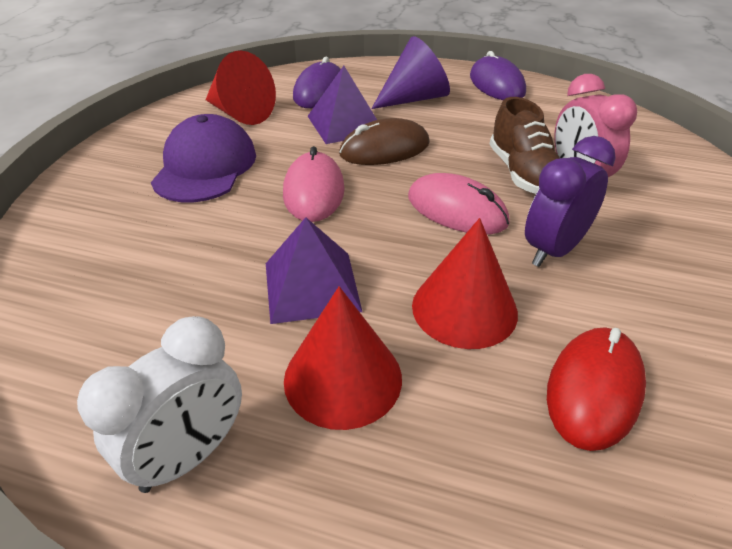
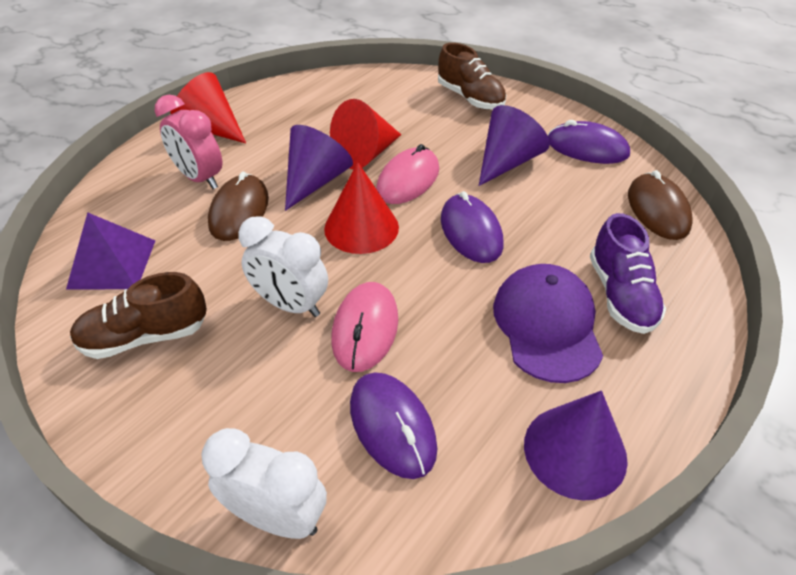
brown mouse: 1 -> 2
brown shoe: 1 -> 2
purple clock: 1 -> 0
purple cone: 1 -> 3
purple mouse: 2 -> 3
purple pyramid: 2 -> 1
purple shoe: 0 -> 1
red mouse: 1 -> 0
white clock: 1 -> 2

